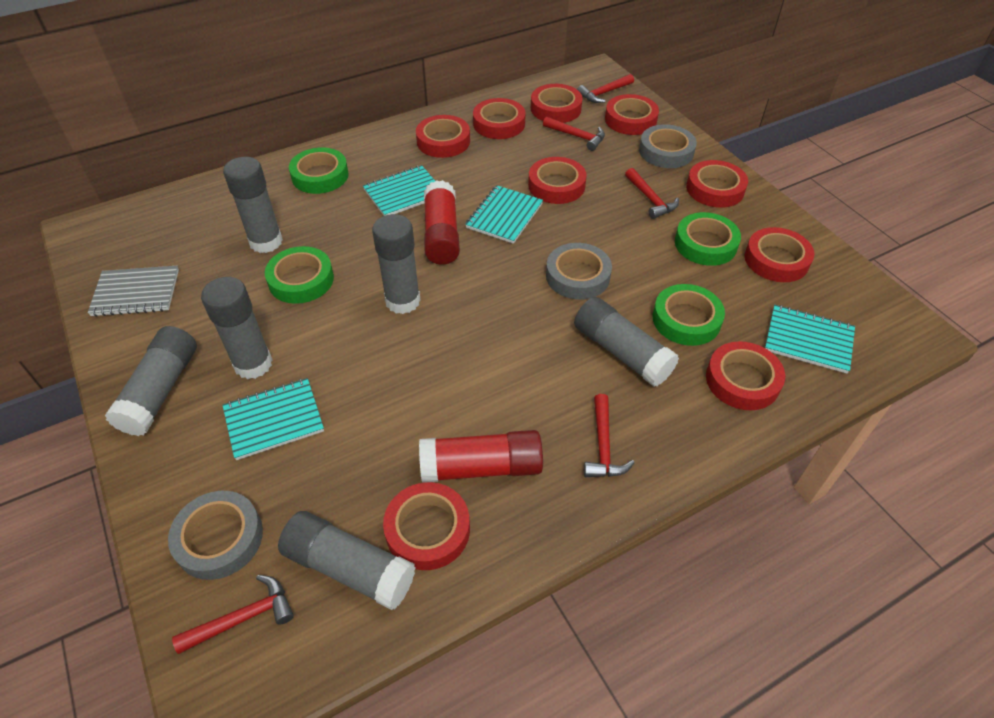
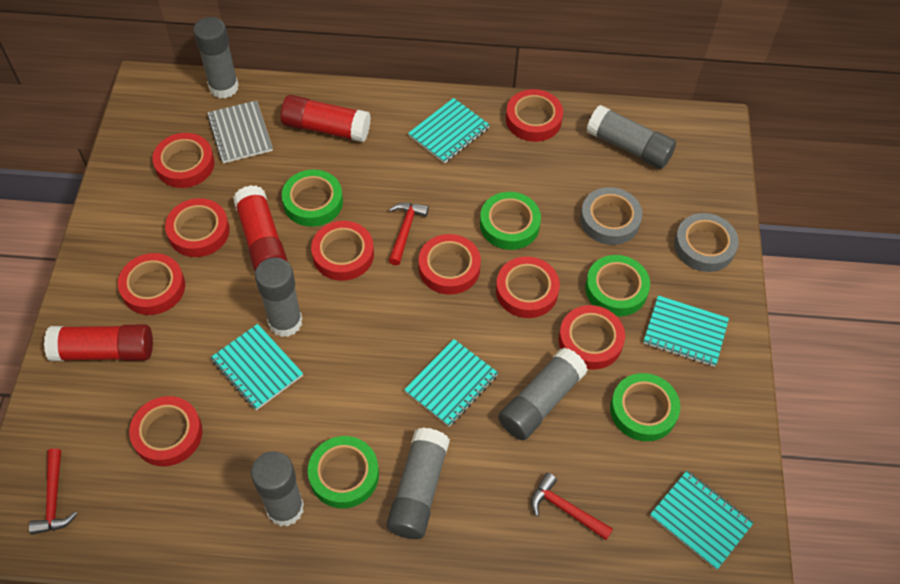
green tape: 4 -> 5
grey tape: 3 -> 2
red glue stick: 2 -> 3
red hammer: 5 -> 3
turquoise notebook: 4 -> 5

